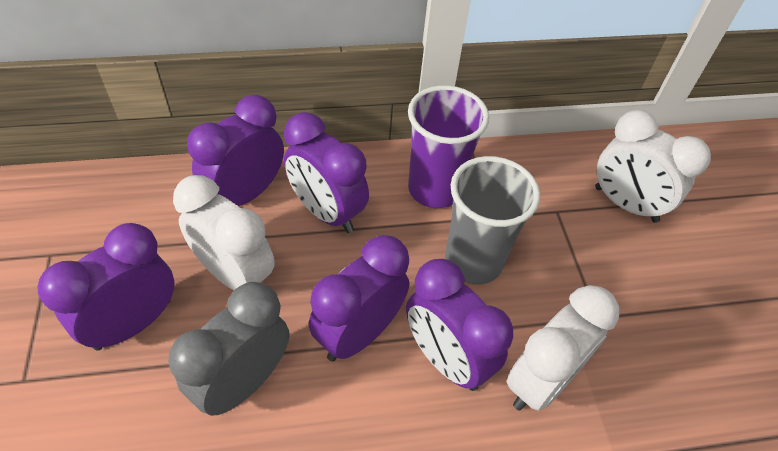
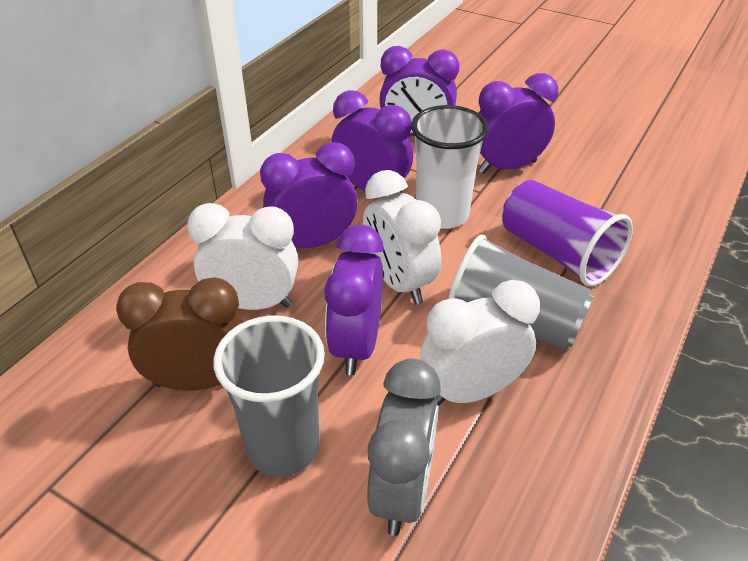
brown clock: 0 -> 1
grey cup: 1 -> 2
white cup: 0 -> 1

